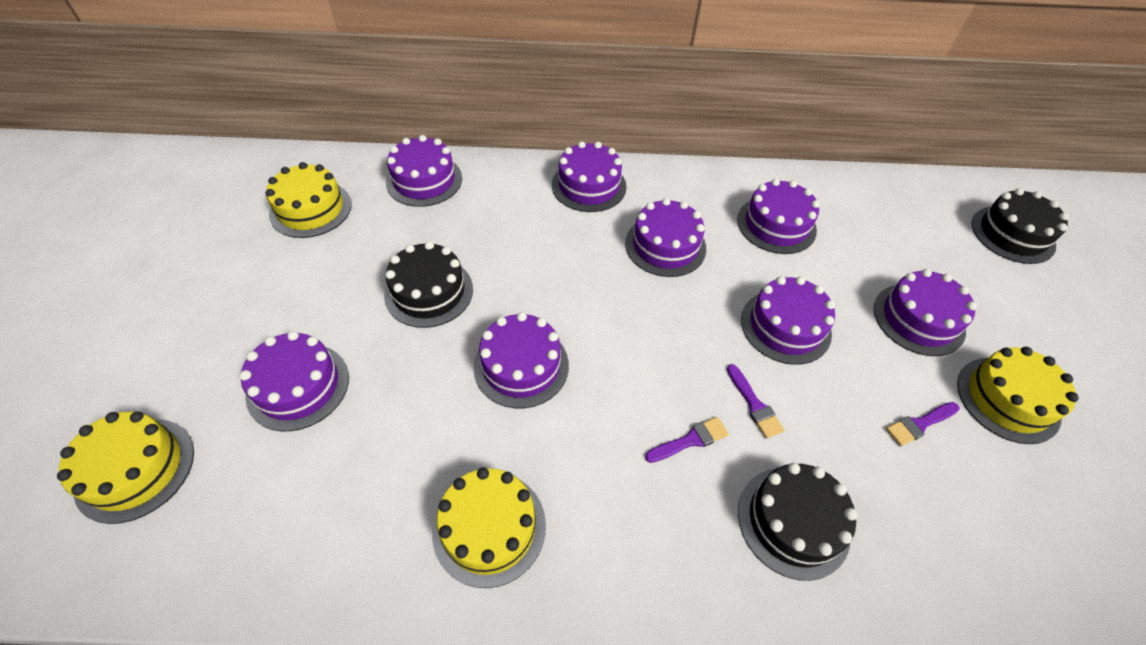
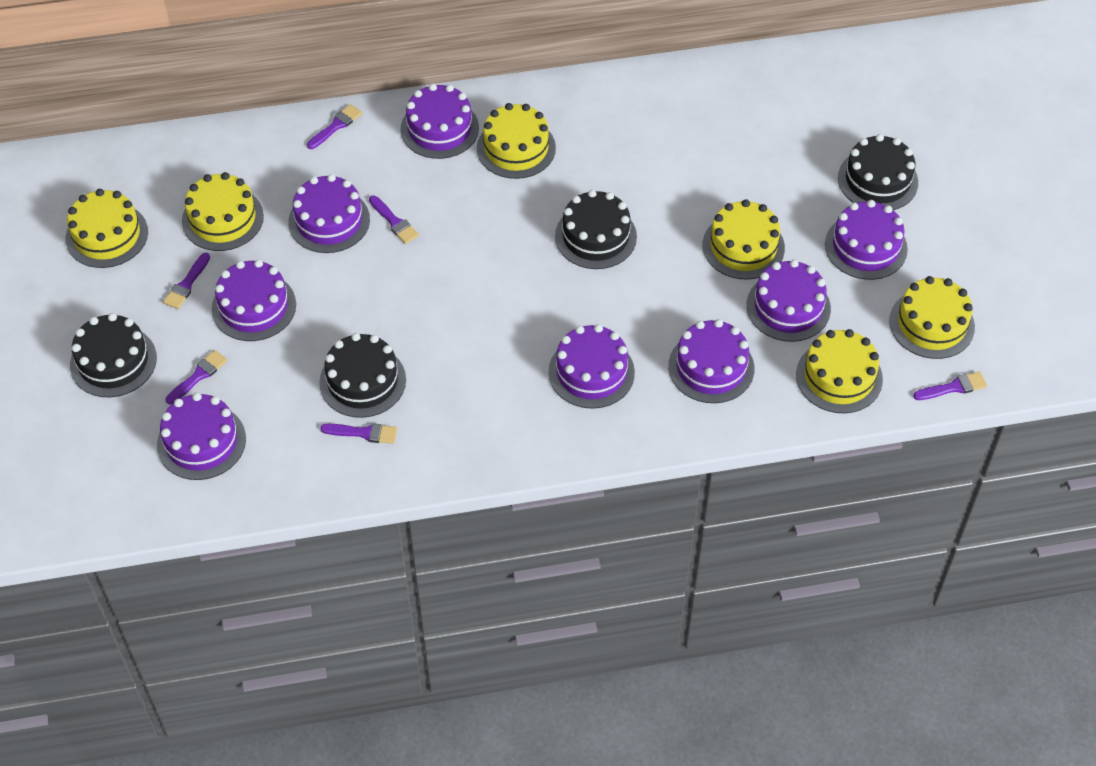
black cake: 3 -> 4
purple brush: 3 -> 6
yellow cake: 4 -> 6

